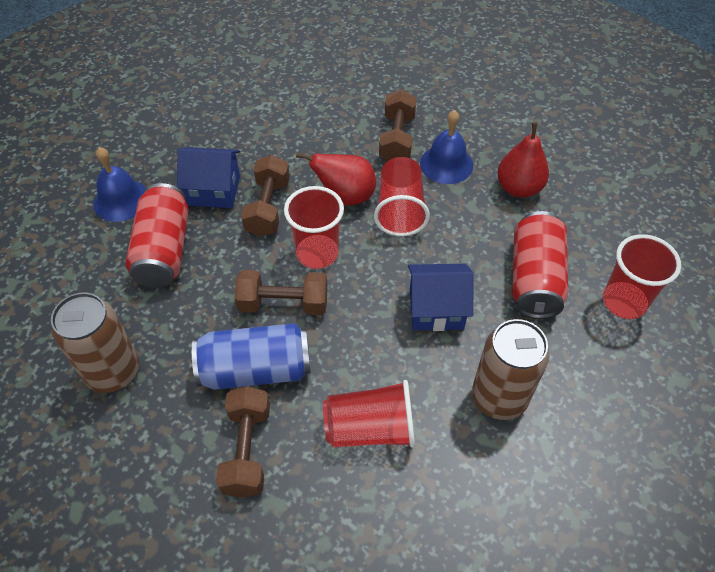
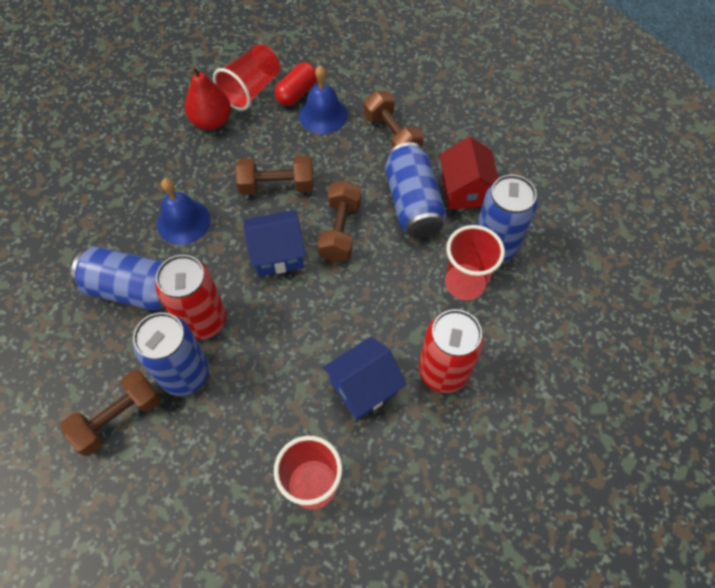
blue can: 1 -> 4
brown can: 2 -> 0
red capsule: 0 -> 1
red cup: 4 -> 3
red house: 0 -> 1
red pear: 2 -> 1

